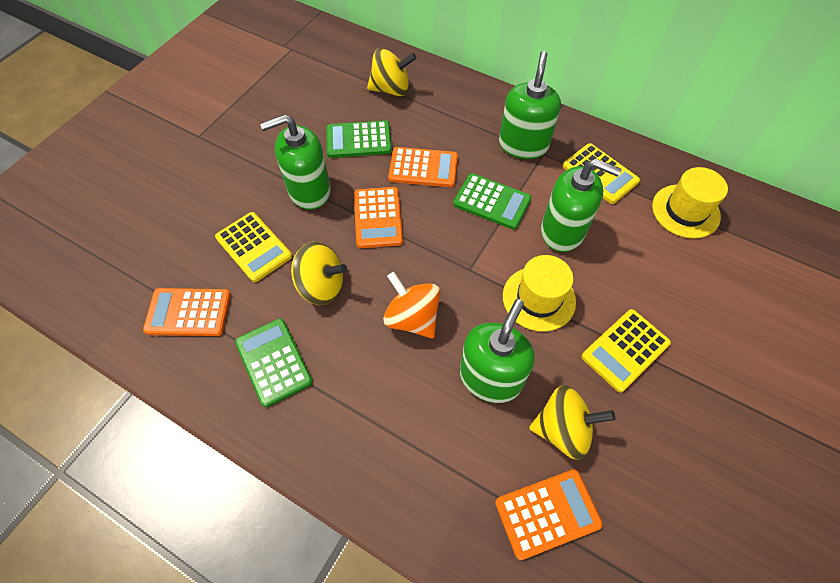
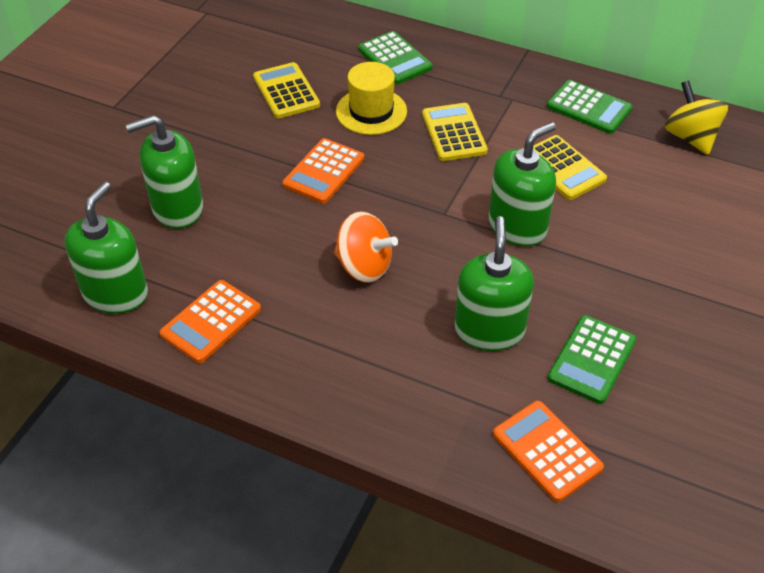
orange calculator: 4 -> 3
yellow hat: 2 -> 1
yellow spinning top: 3 -> 1

